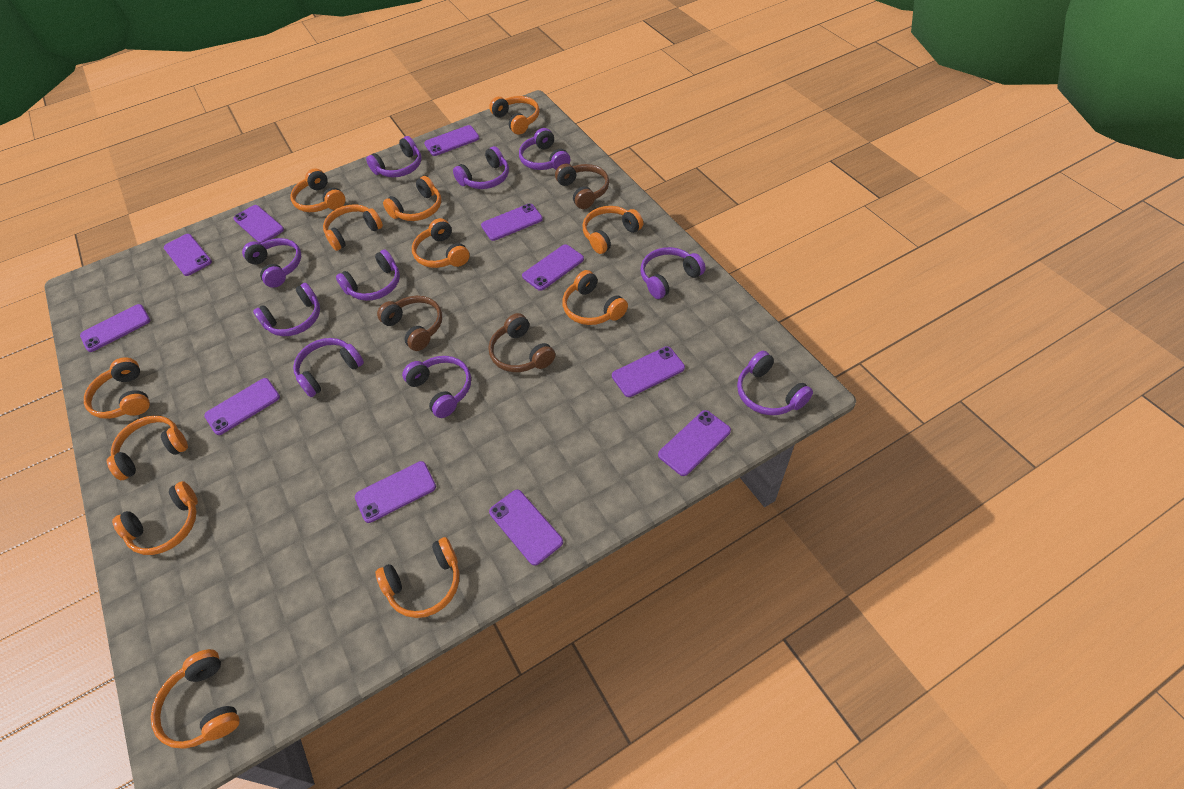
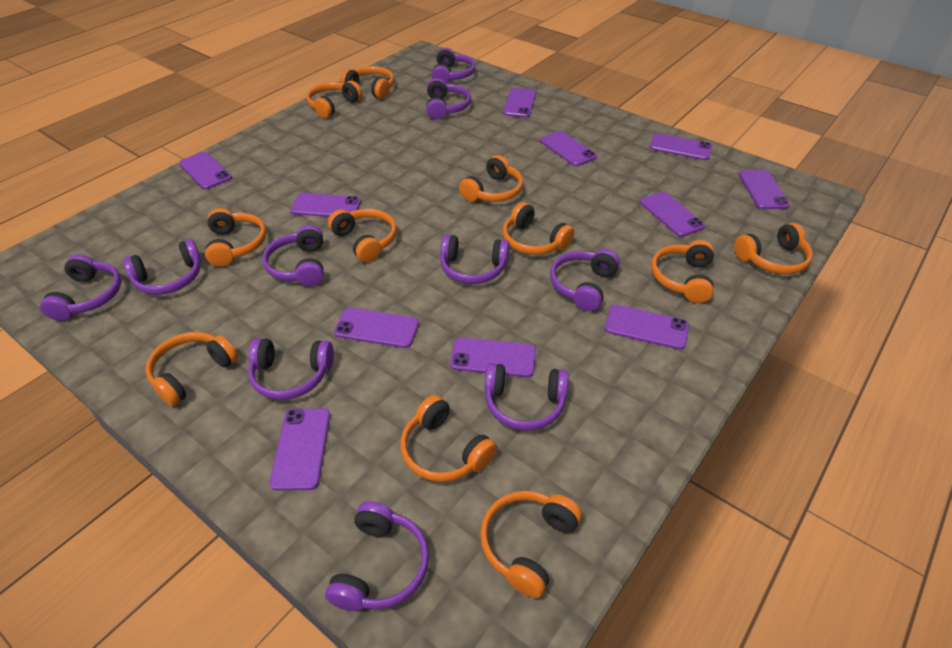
brown headphones: 3 -> 0
orange headphones: 12 -> 11

